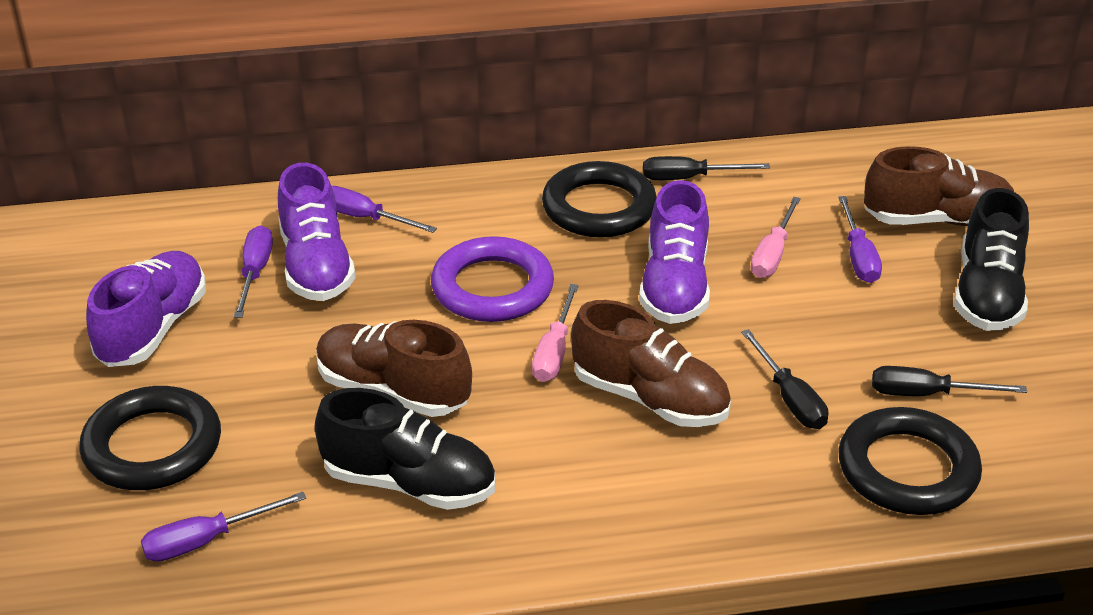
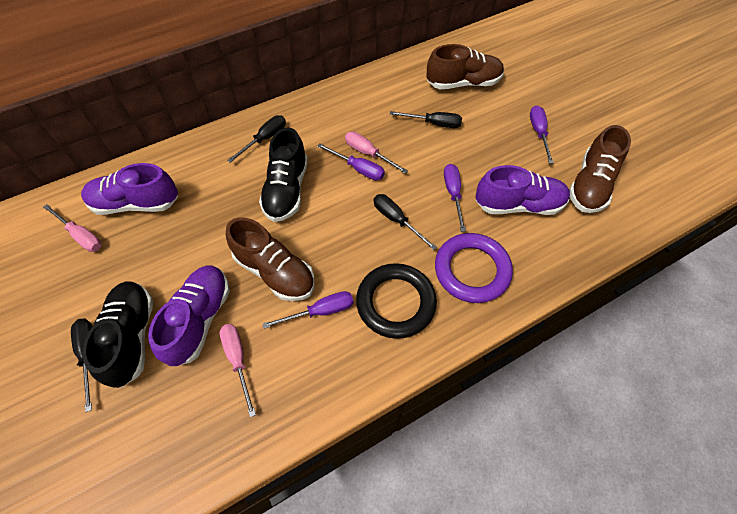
black ring: 3 -> 1
black screwdriver: 3 -> 4
pink screwdriver: 2 -> 3

